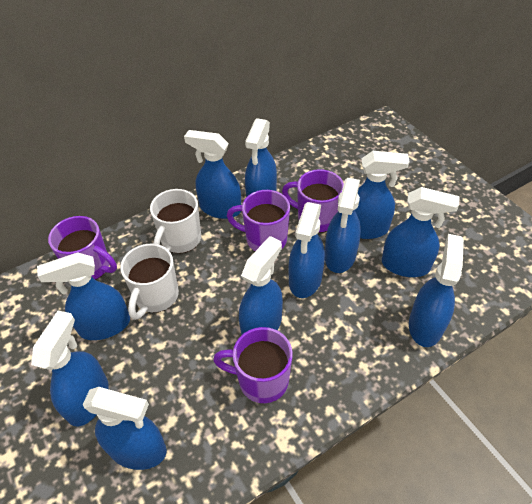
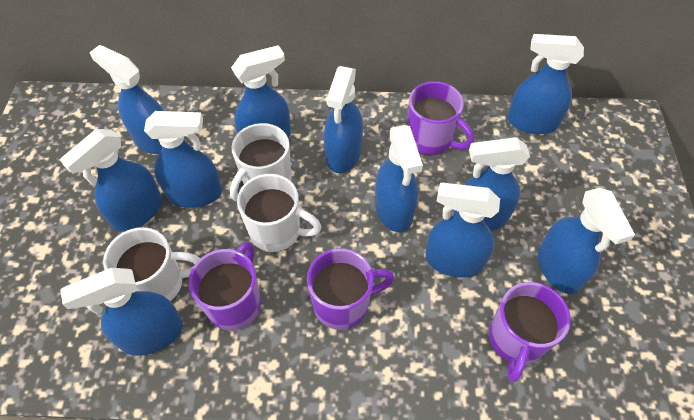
white mug: 2 -> 3

